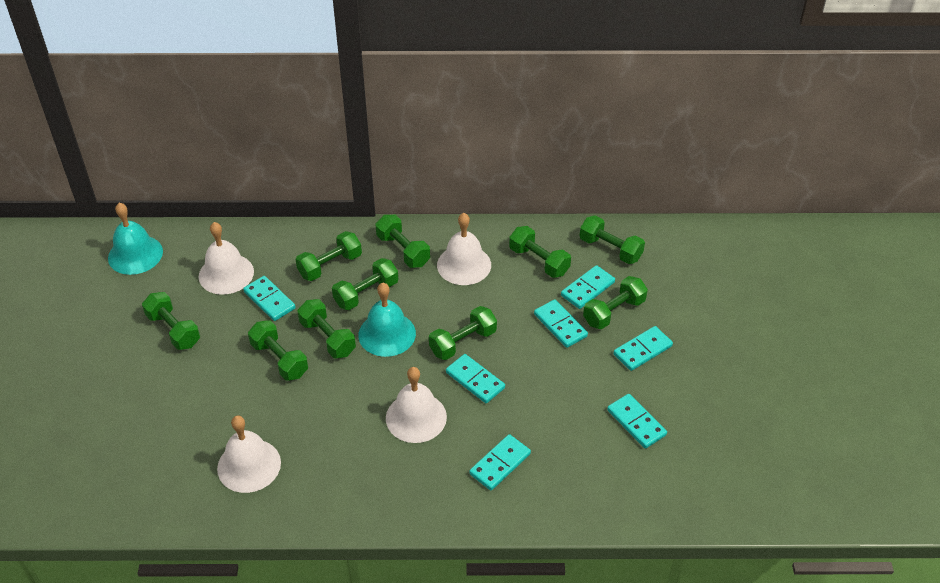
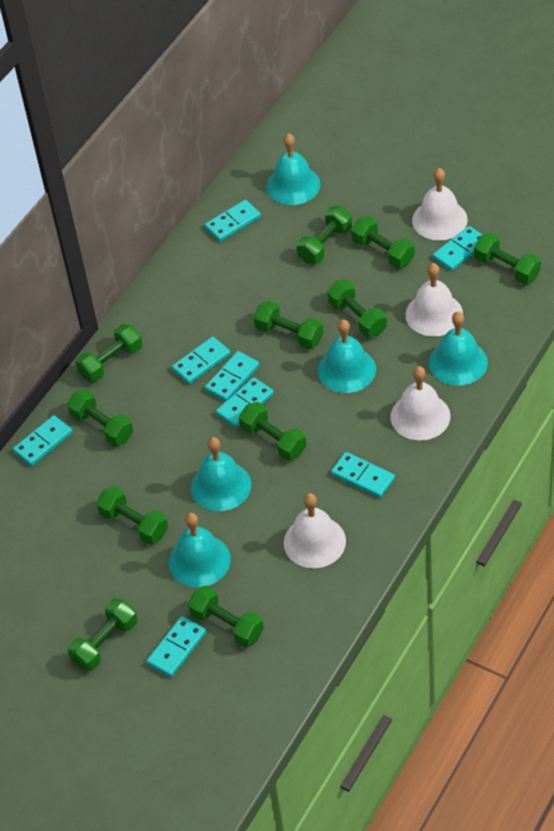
green dumbbell: 10 -> 11
turquoise bell: 2 -> 5
turquoise domino: 7 -> 8

